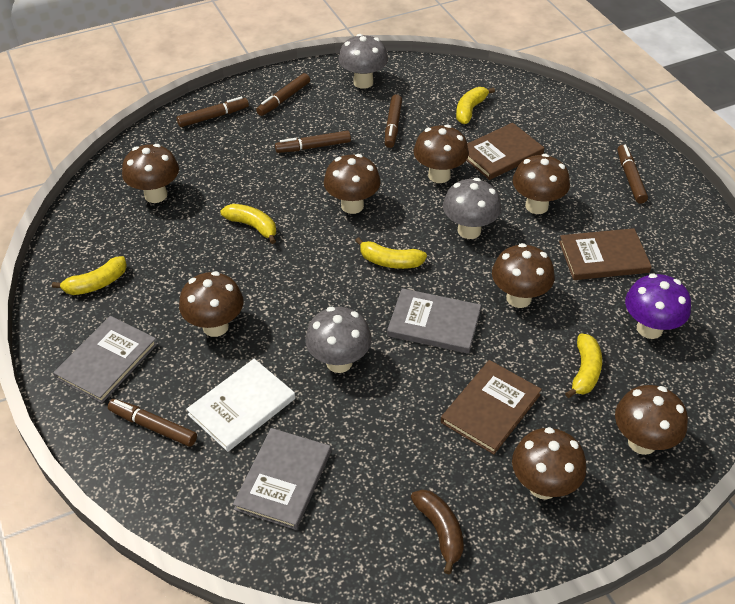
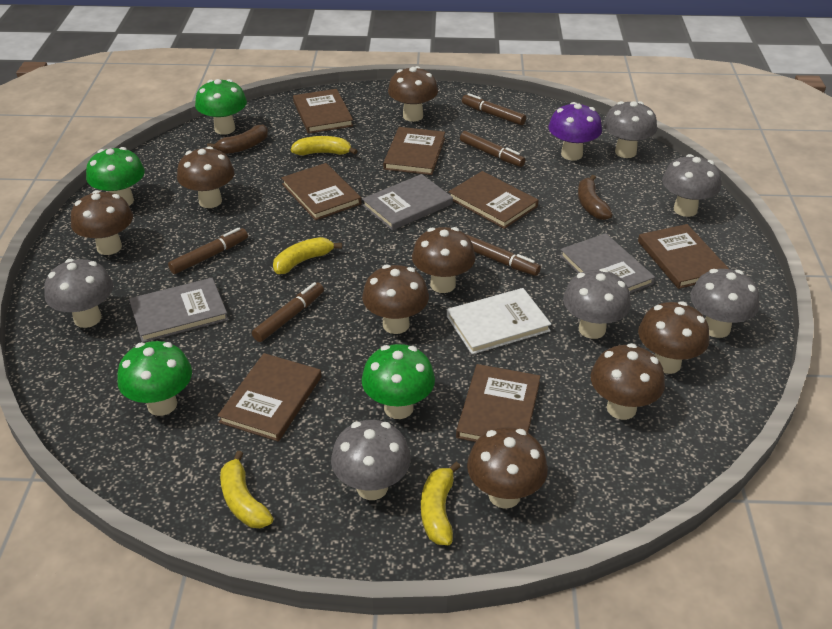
brown banana: 1 -> 2
brown book: 3 -> 7
brown marker: 6 -> 5
green mushroom: 0 -> 4
grey mushroom: 3 -> 6
yellow banana: 5 -> 4

